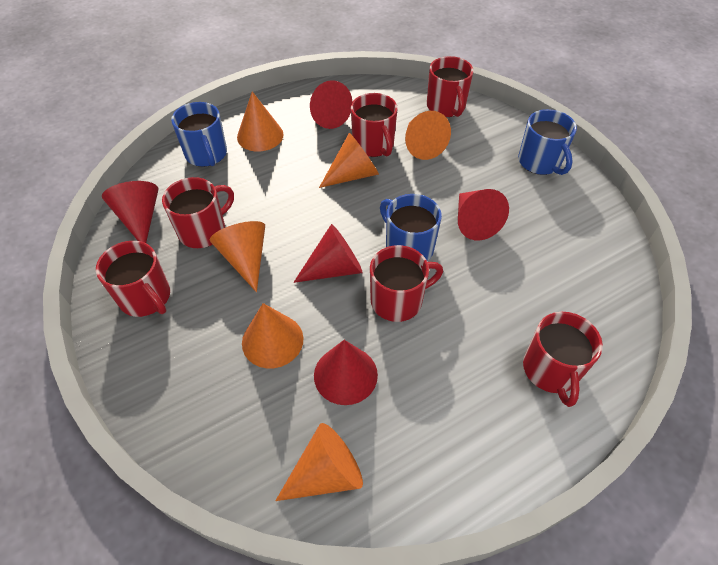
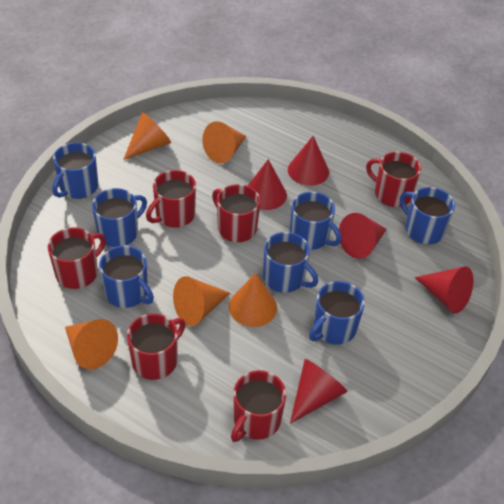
blue mug: 3 -> 7
orange cone: 6 -> 5

